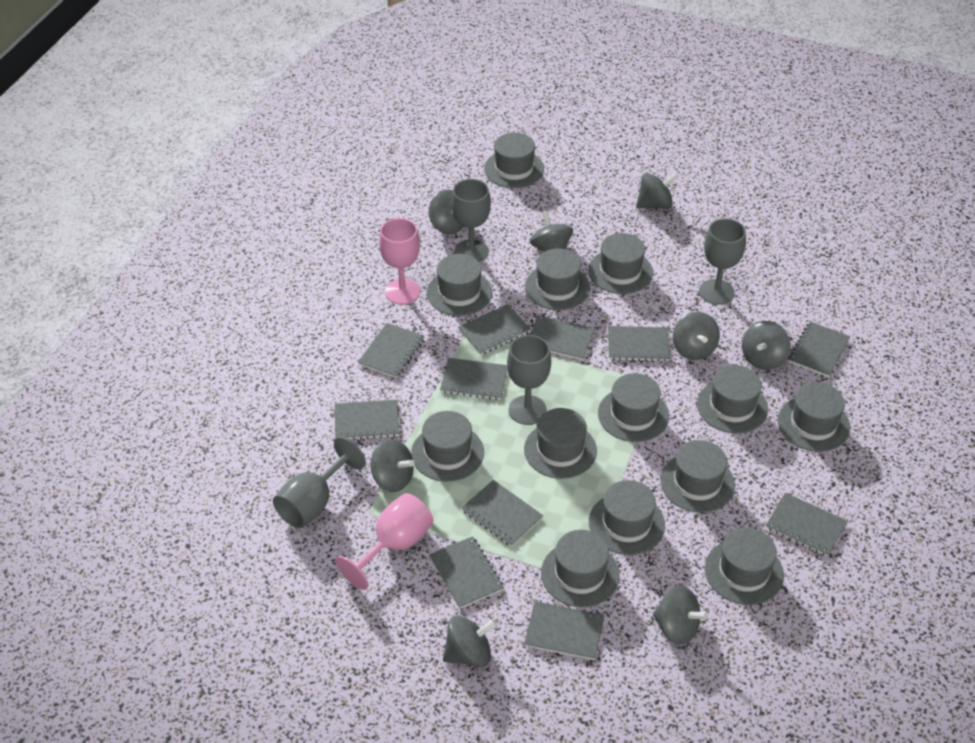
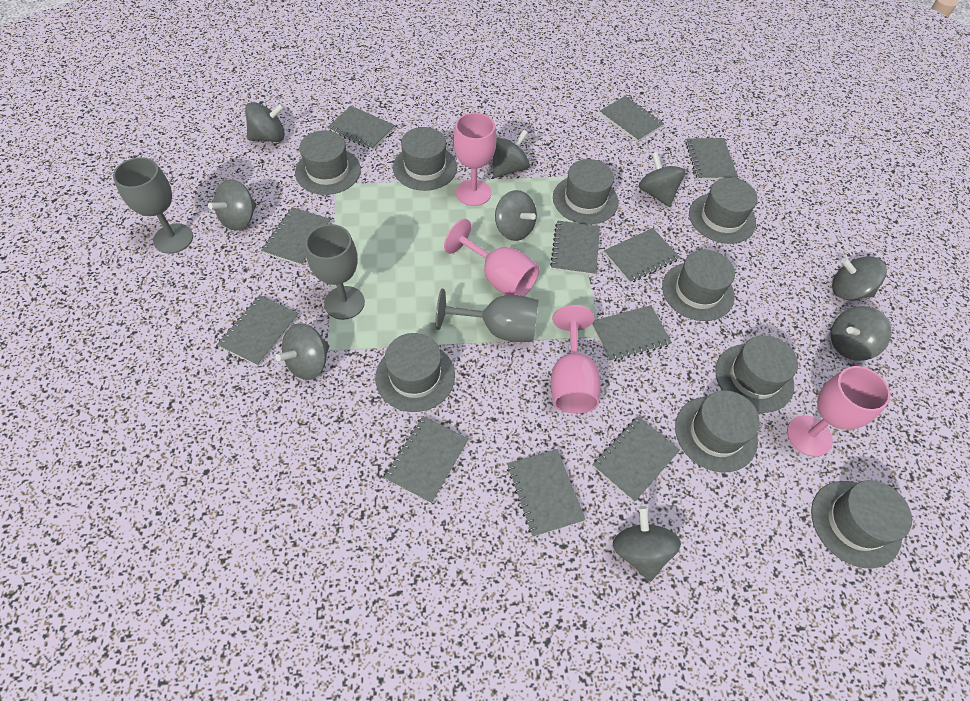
grey goblet: 4 -> 3
grey hat: 13 -> 9
grey spinning top: 8 -> 9
pink goblet: 2 -> 4

